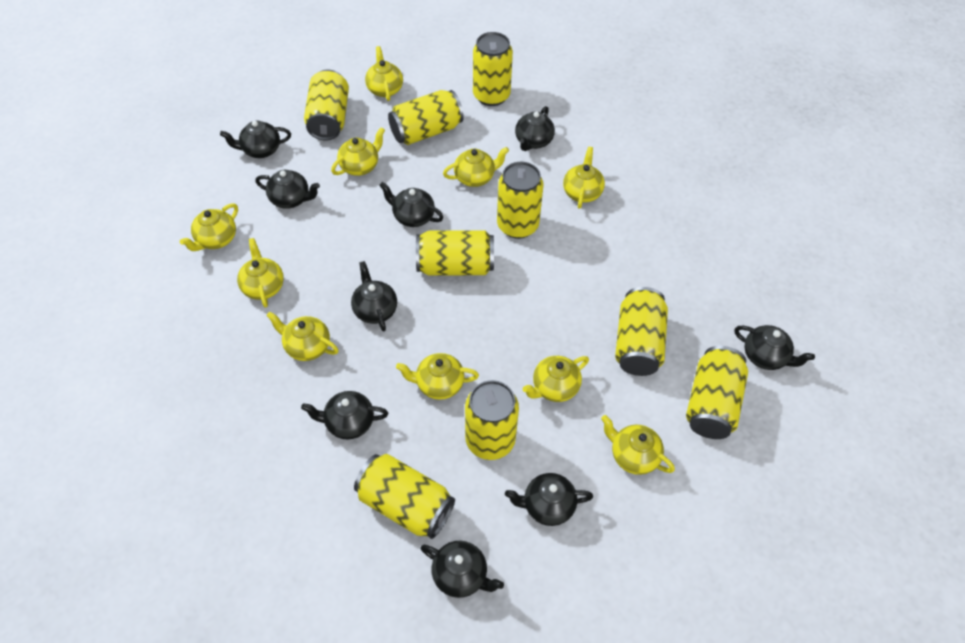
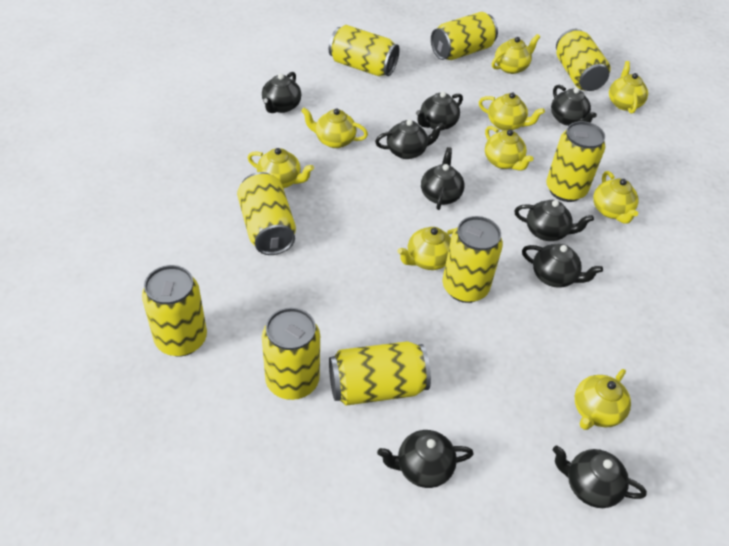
yellow teapot: 10 -> 9

